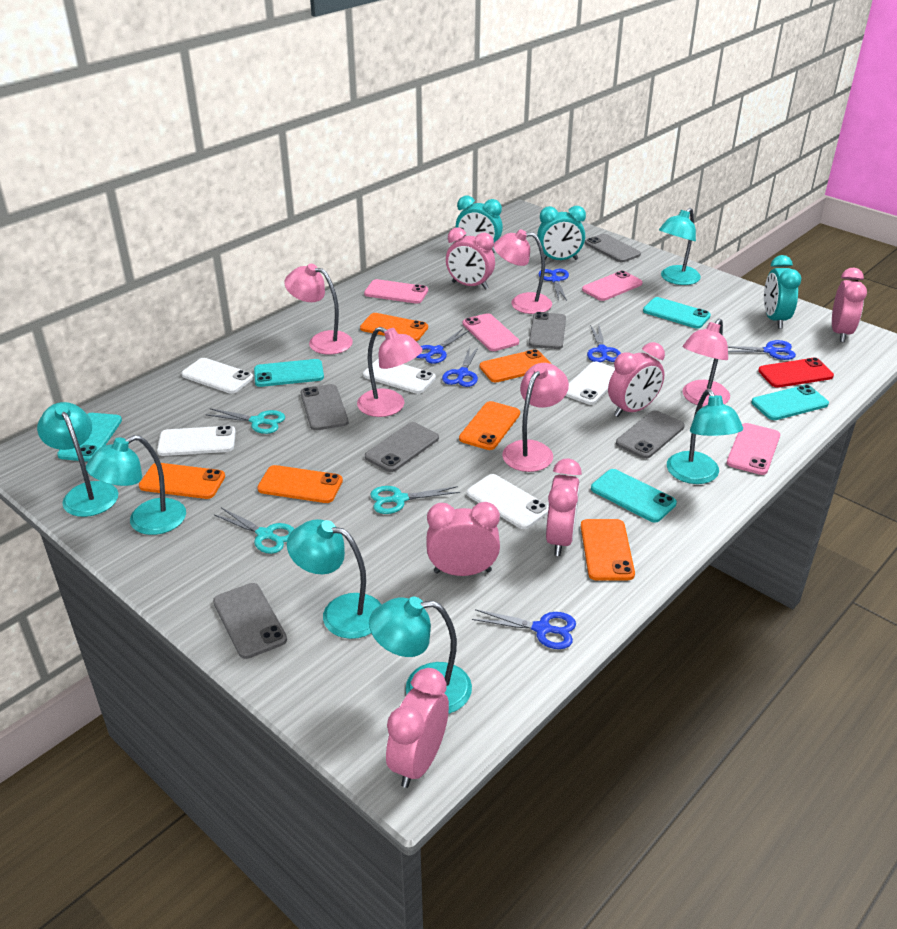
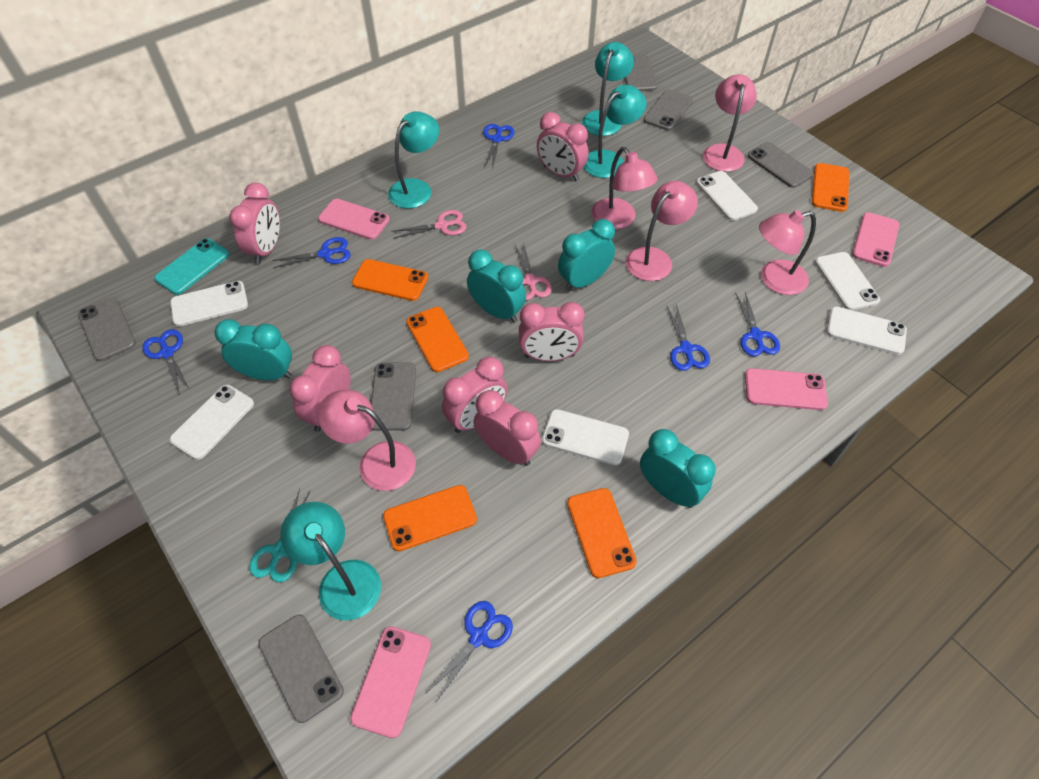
orange phone: 6 -> 5
pink scissors: 0 -> 2
red phone: 1 -> 0
turquoise clock: 3 -> 4
turquoise lamp: 6 -> 4
turquoise phone: 5 -> 1
turquoise scissors: 3 -> 1
white phone: 5 -> 6

